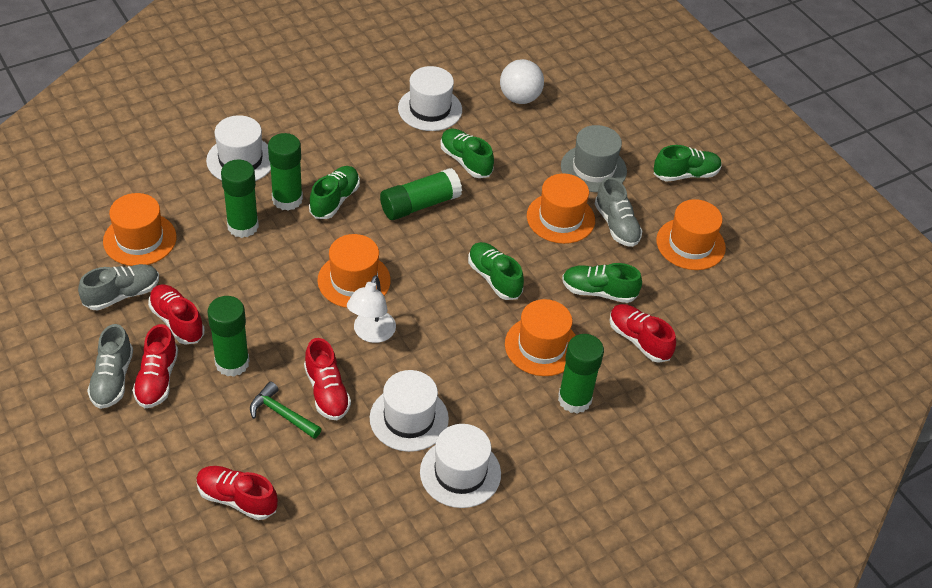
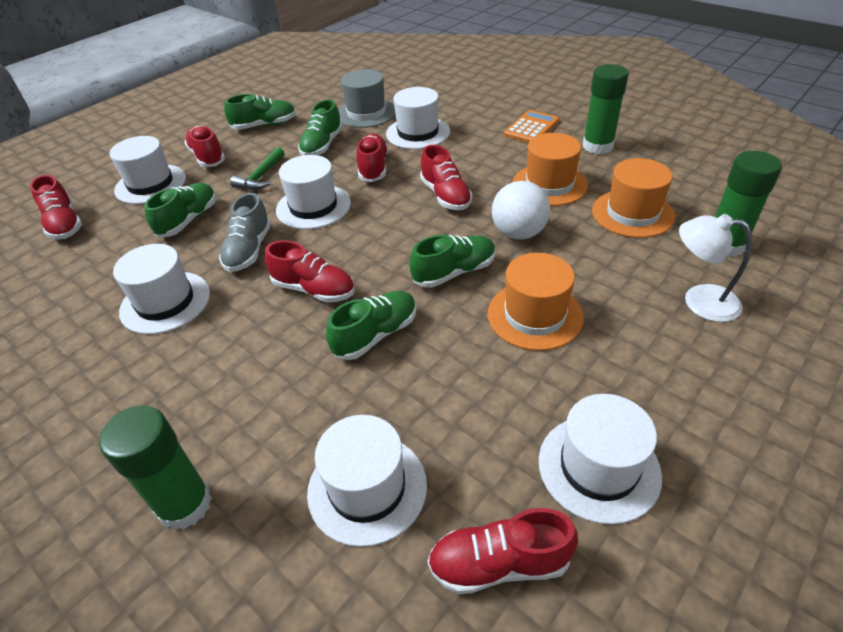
green glue stick: 5 -> 3
grey shoe: 3 -> 1
orange calculator: 0 -> 1
orange hat: 5 -> 3
red shoe: 5 -> 6
white hat: 4 -> 6

